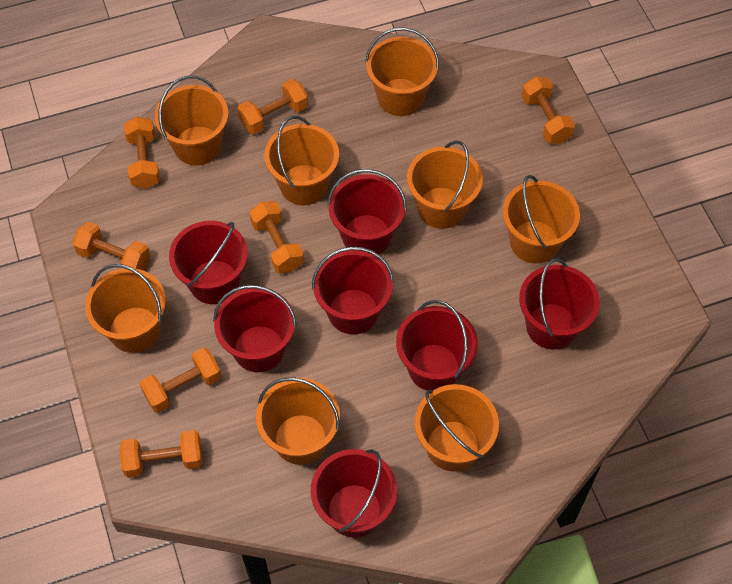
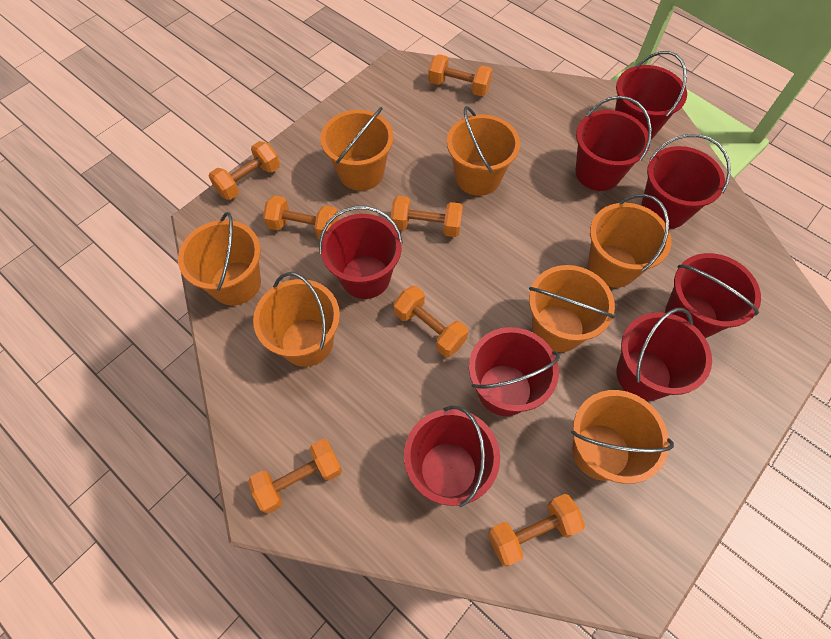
orange bucket: 8 -> 7
red bucket: 7 -> 8

